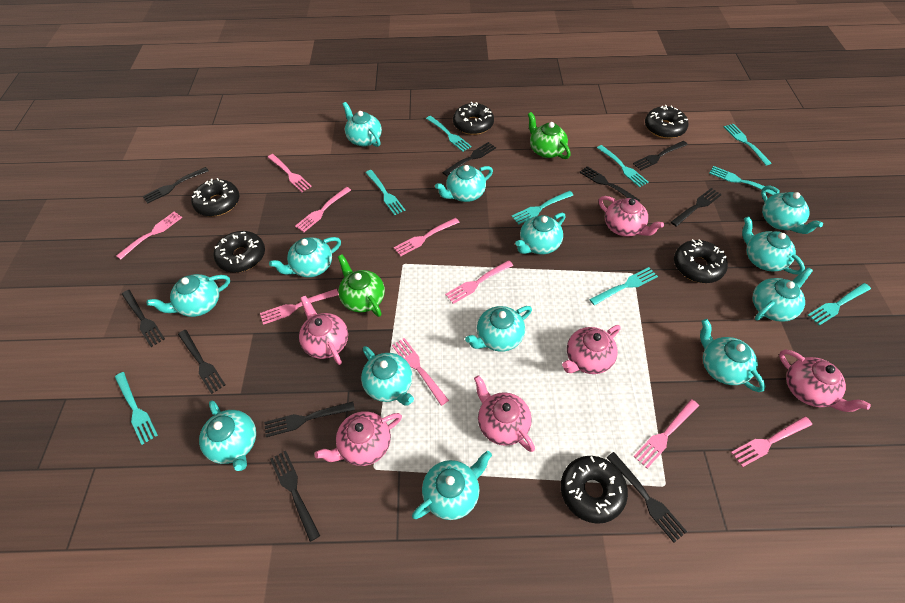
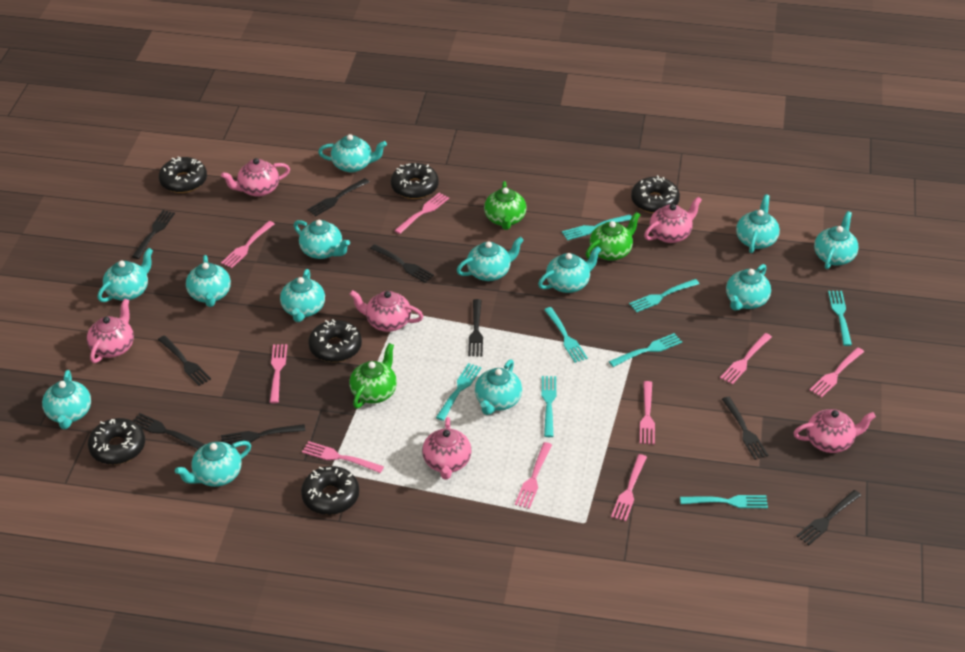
black fork: 10 -> 9
green teapot: 2 -> 3
turquoise fork: 9 -> 8

